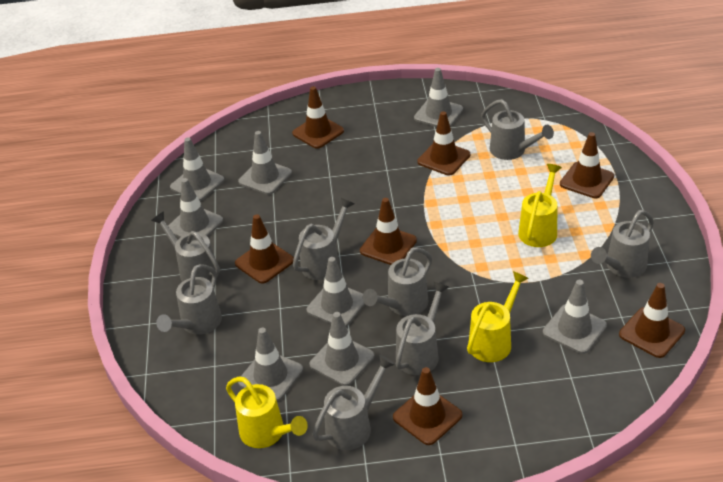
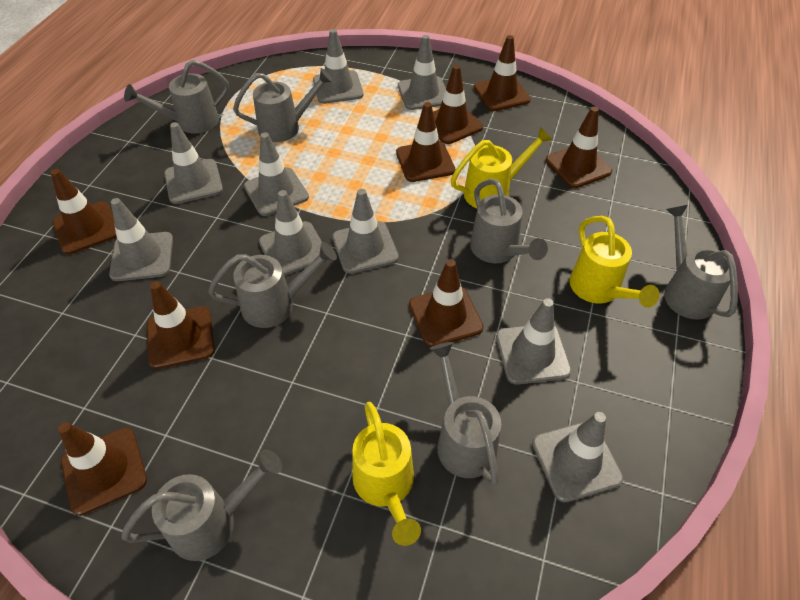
brown traffic cone: 7 -> 8
grey traffic cone: 8 -> 9
grey watering can: 8 -> 7

